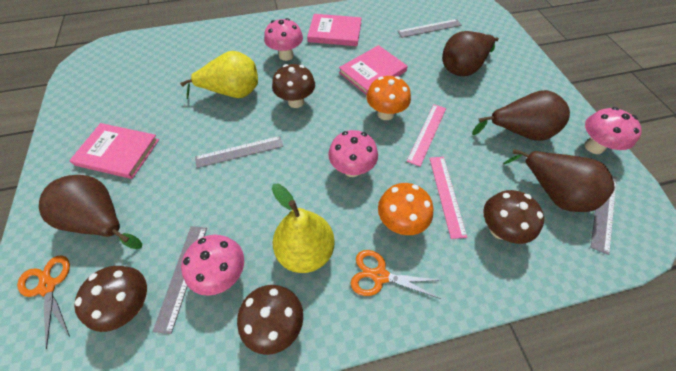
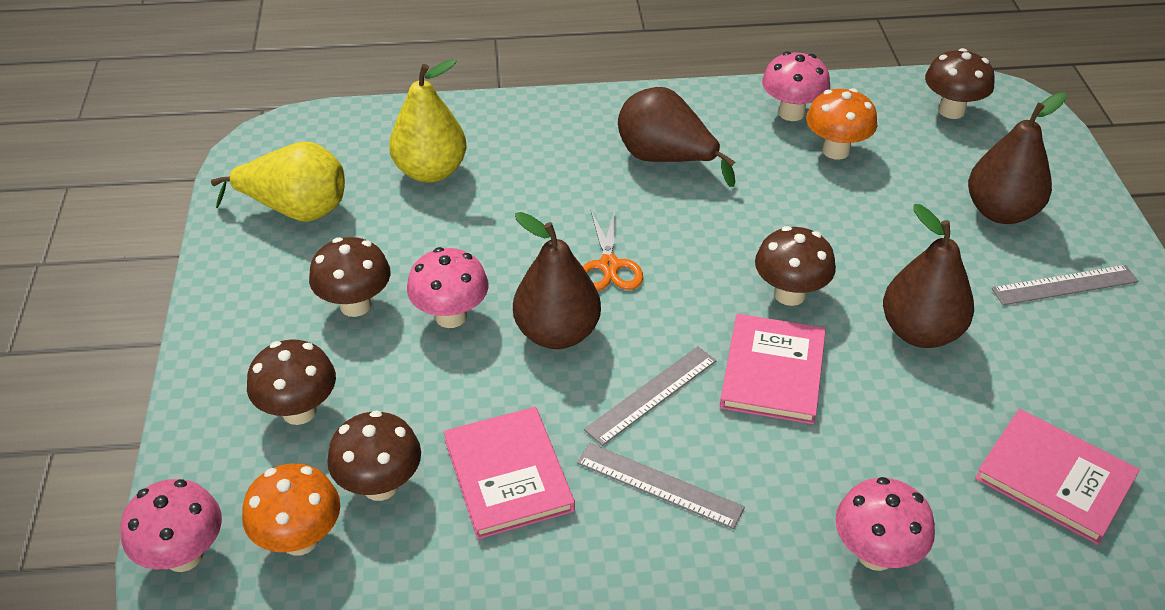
brown mushroom: 4 -> 5
grey ruler: 4 -> 3
orange scissors: 2 -> 1
pink ruler: 2 -> 0

